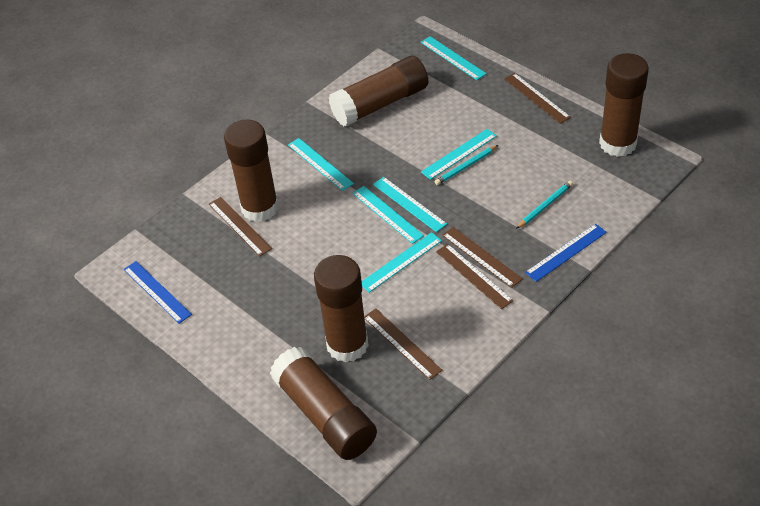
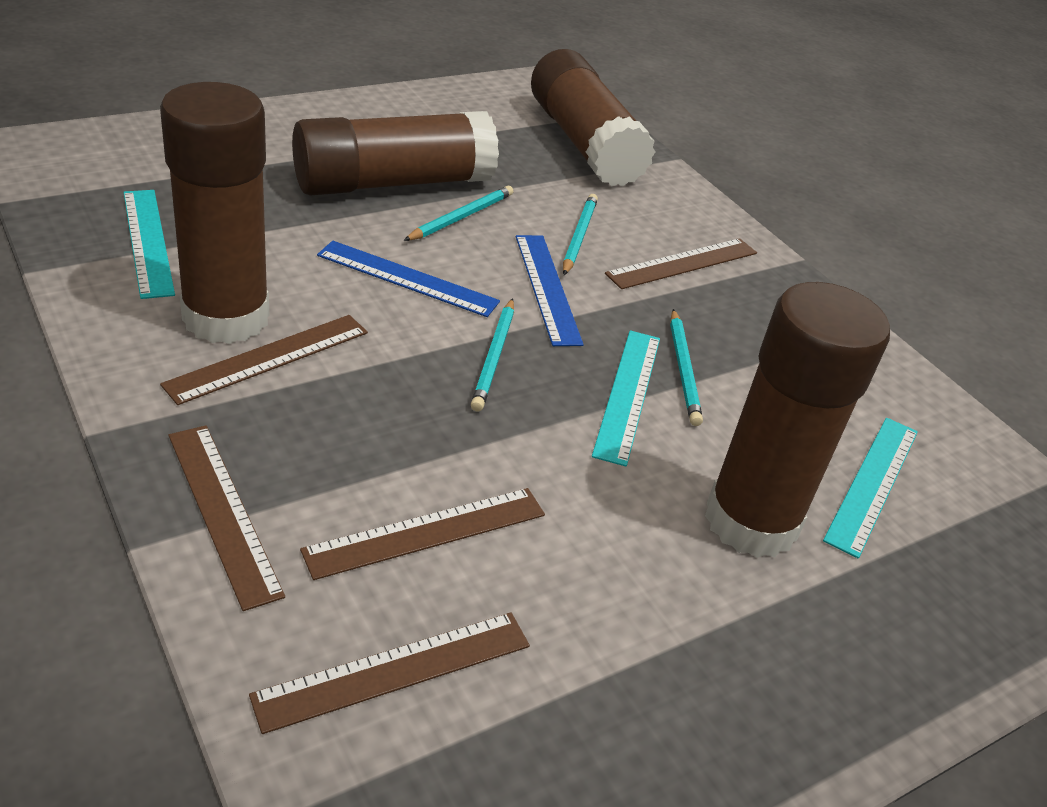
brown glue stick: 5 -> 4
turquoise pencil: 2 -> 4
turquoise ruler: 6 -> 3

